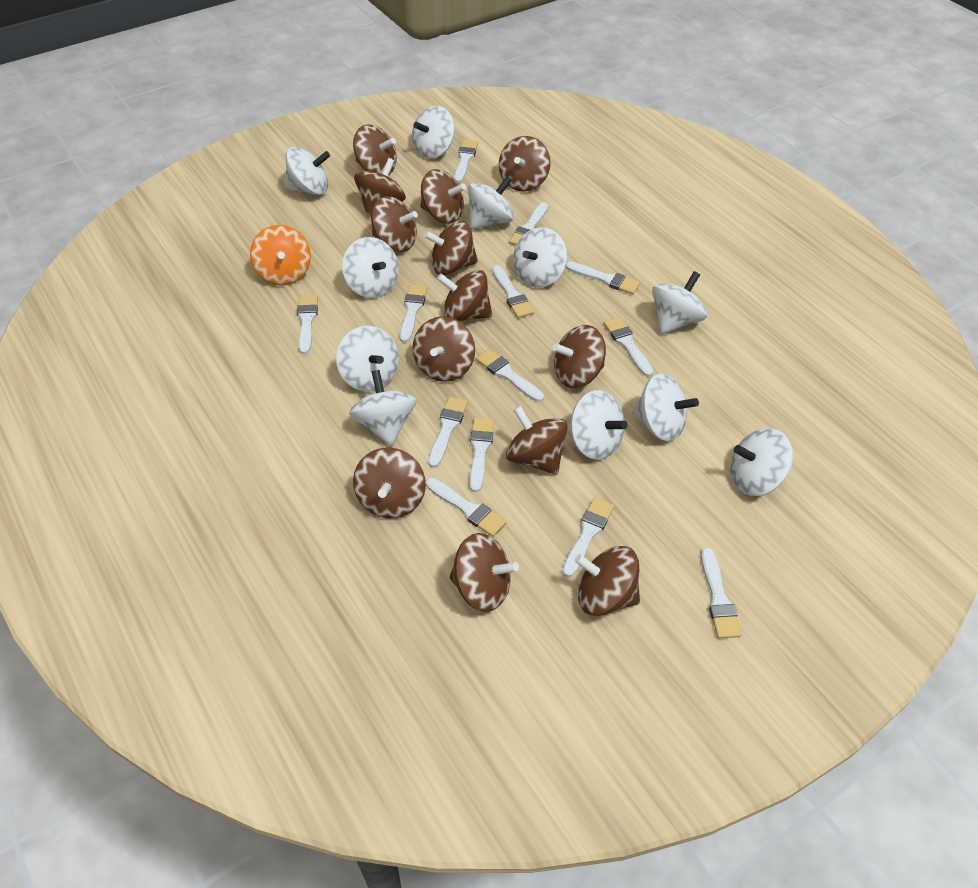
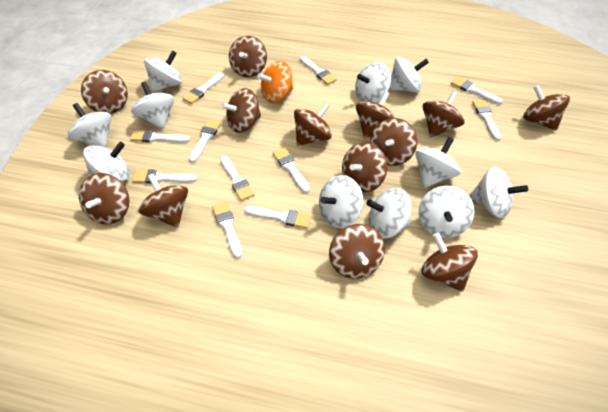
white brush: 13 -> 11

